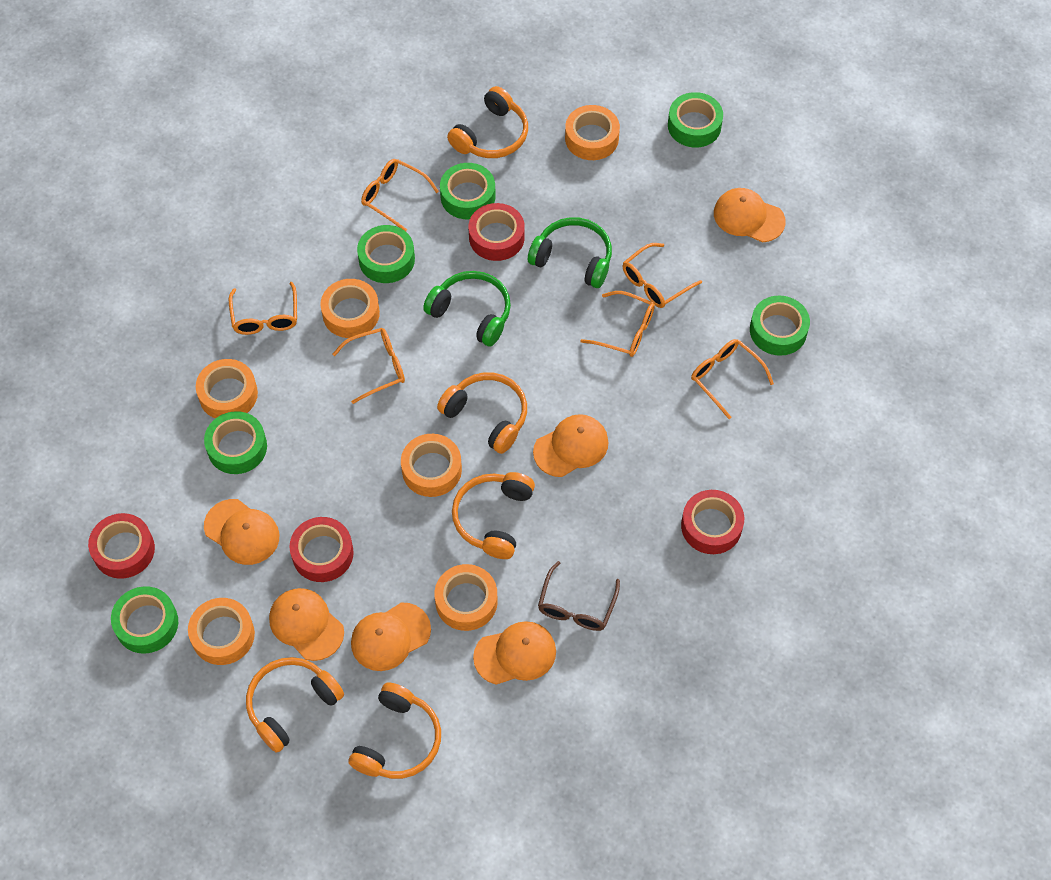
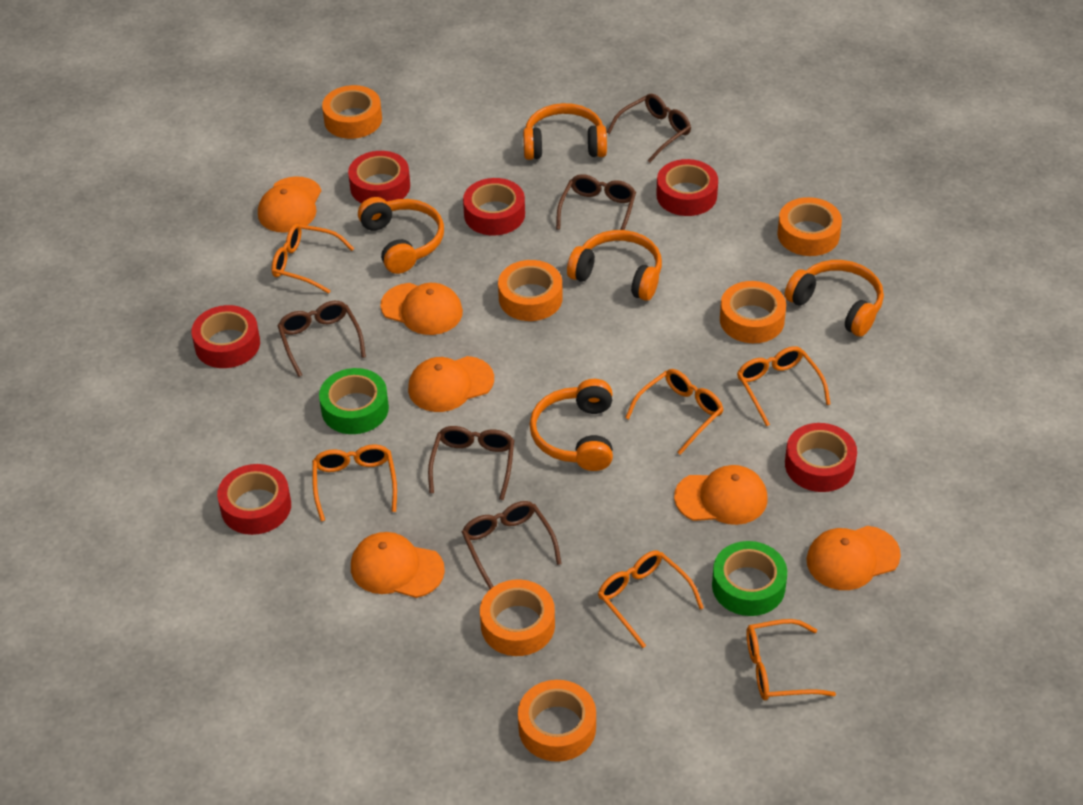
brown glasses: 1 -> 5
green headphones: 2 -> 0
green tape: 6 -> 2
red tape: 4 -> 6

